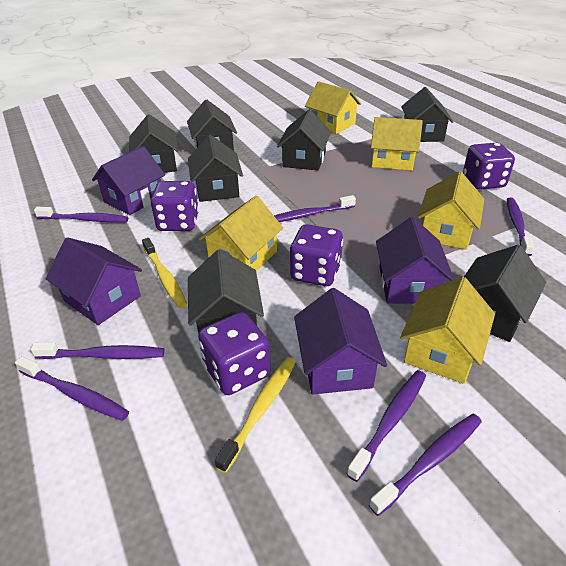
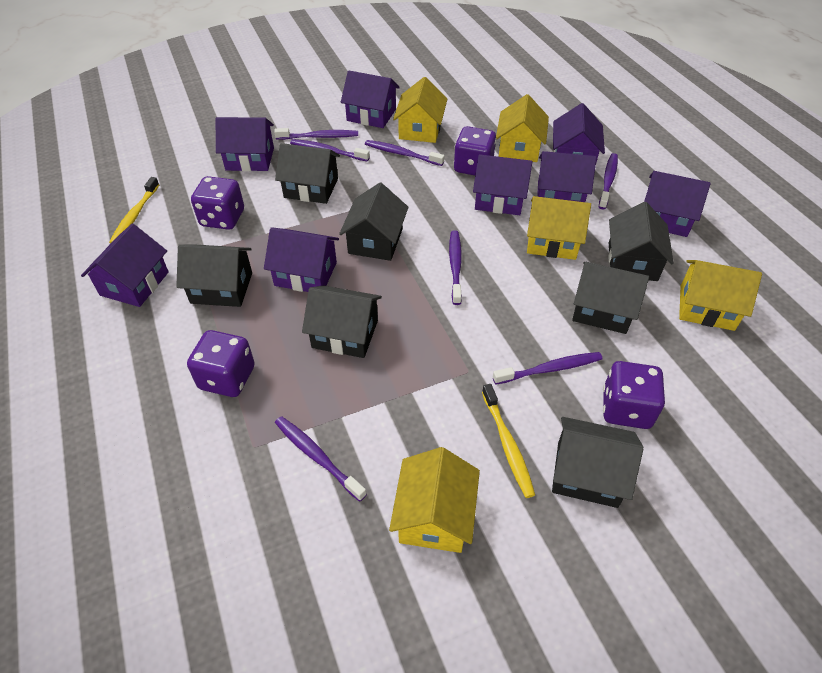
purple house: 4 -> 8

